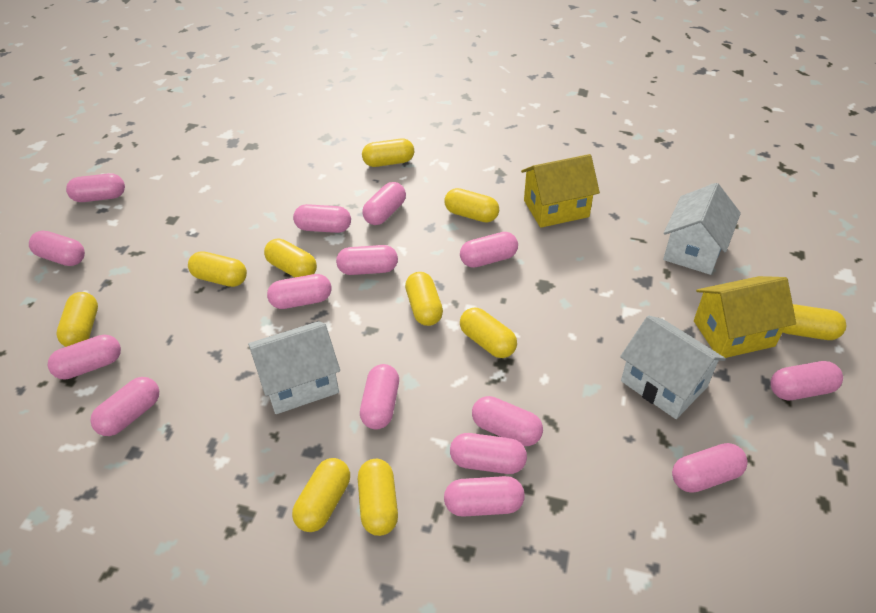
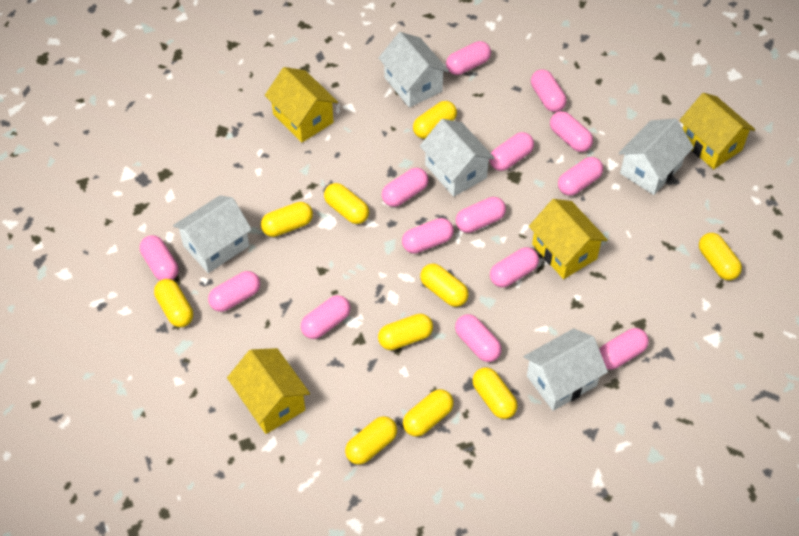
pink capsule: 15 -> 14
white house: 3 -> 5
yellow house: 2 -> 4

